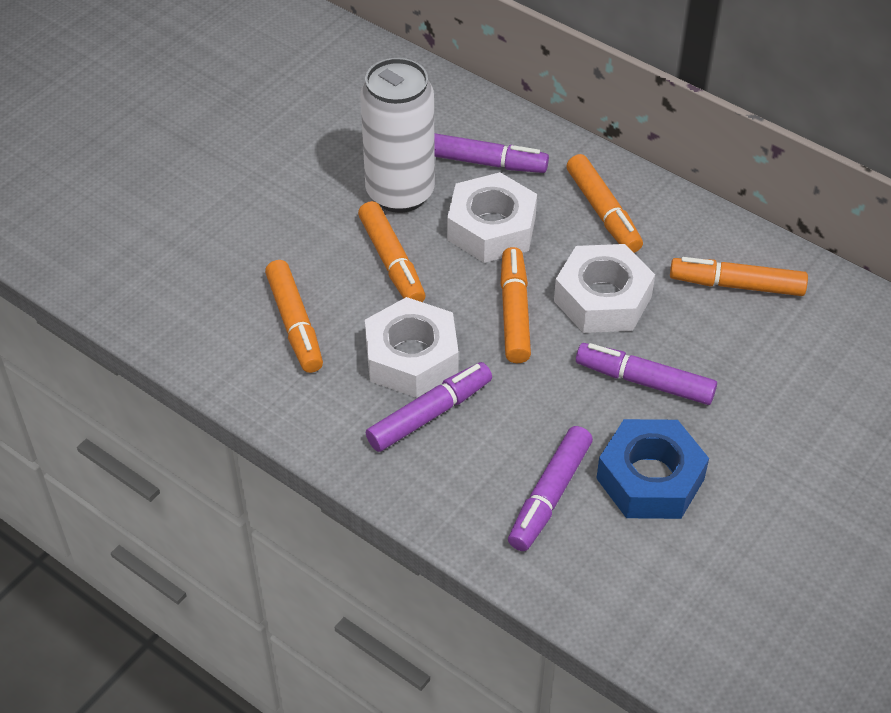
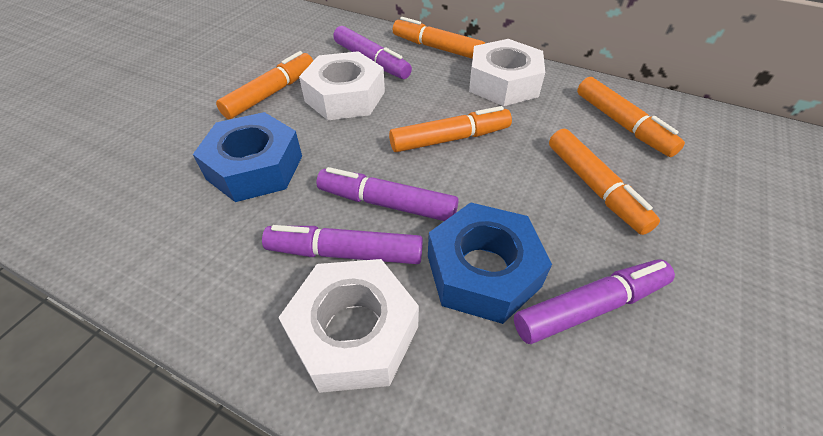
blue nut: 1 -> 2
white can: 1 -> 0

